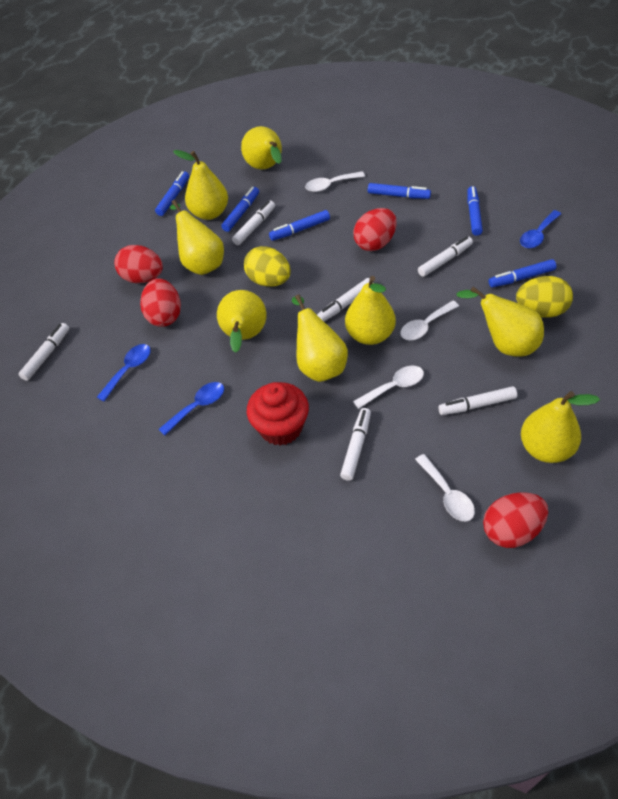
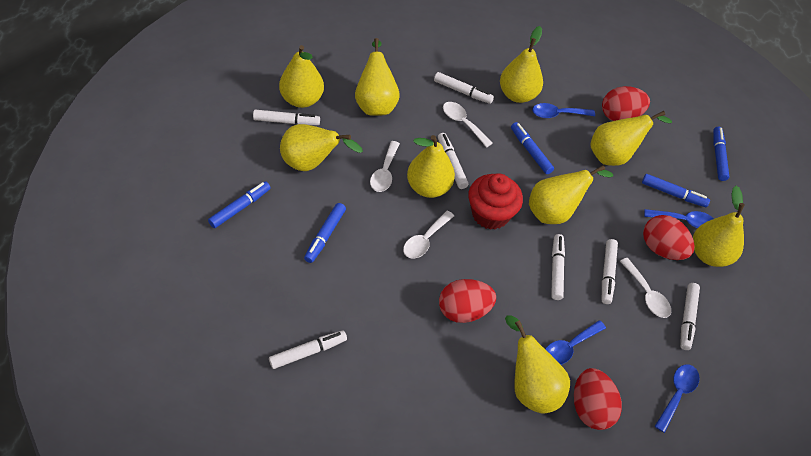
blue marker: 6 -> 5
blue spoon: 3 -> 4
white marker: 6 -> 7
yellow egg: 2 -> 0
yellow pear: 8 -> 9

